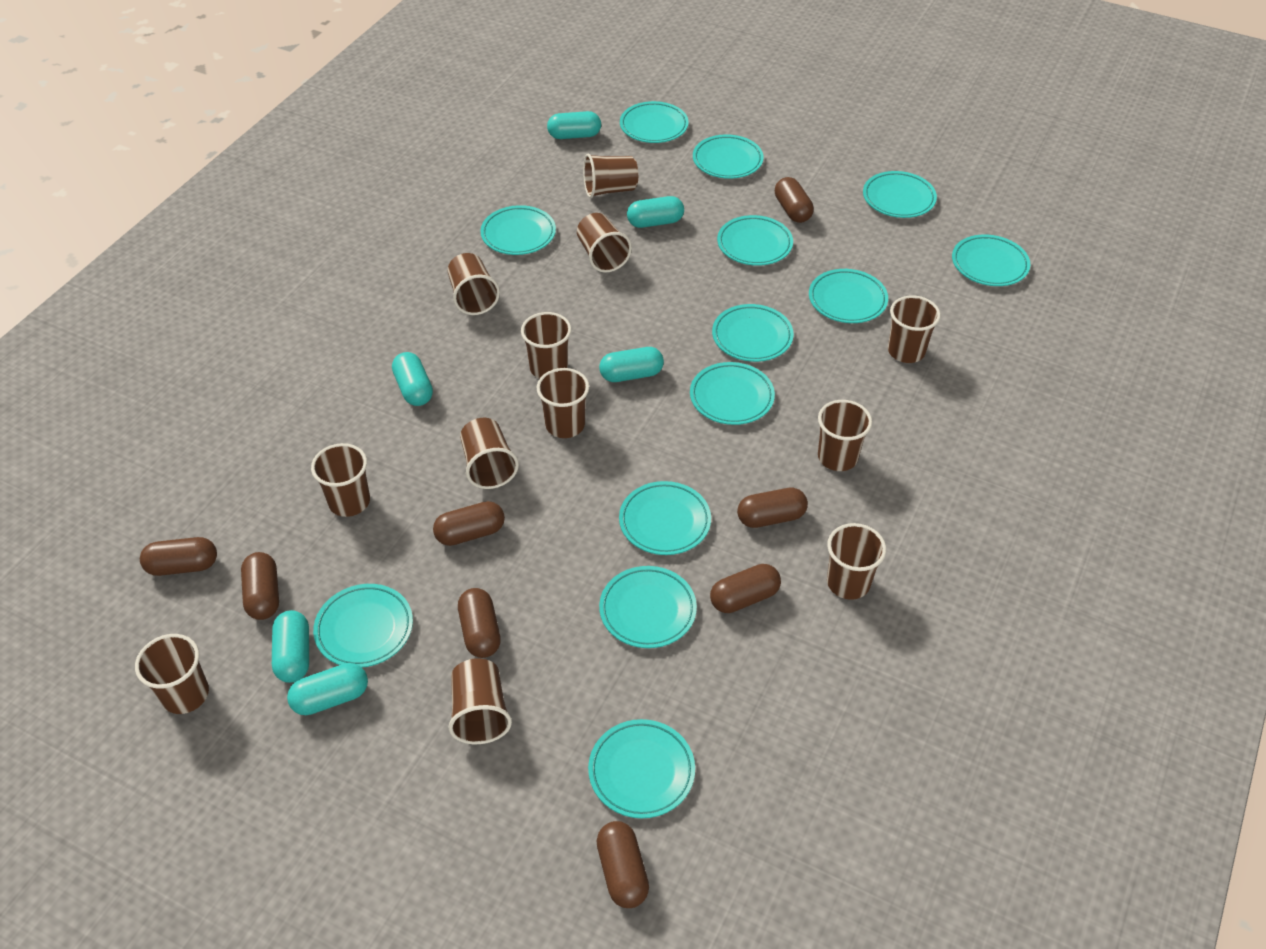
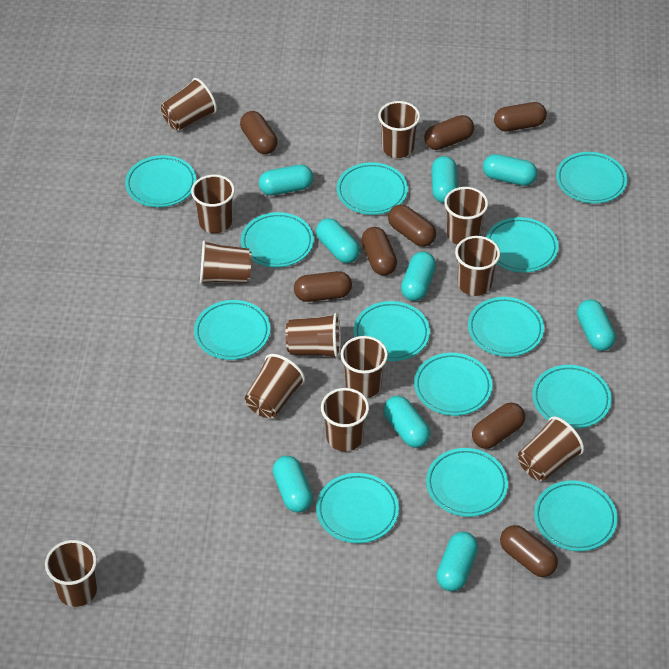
turquoise capsule: 6 -> 9

